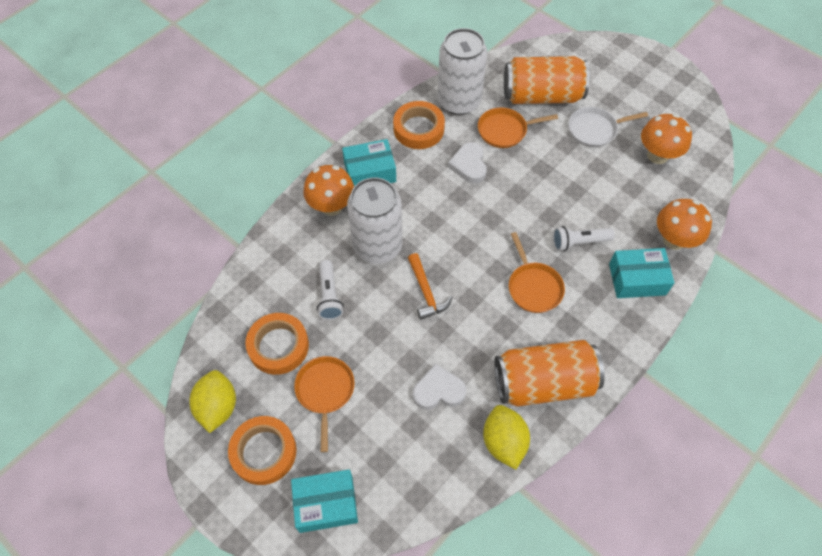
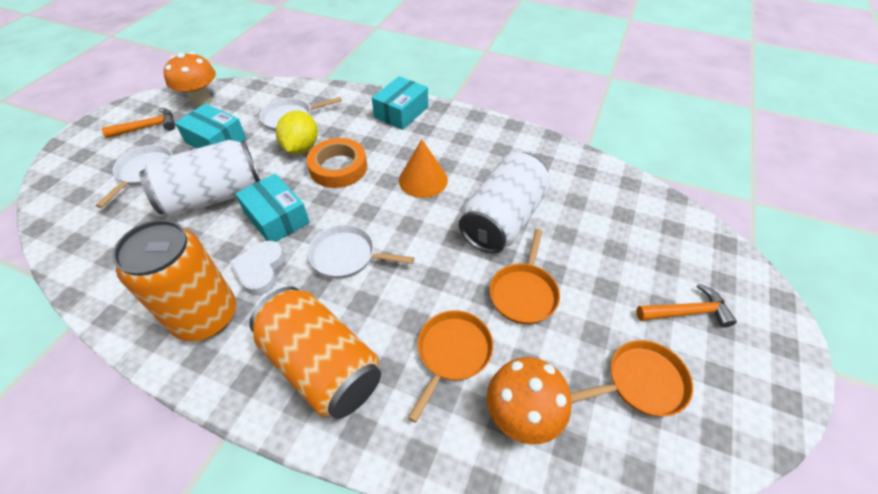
orange cone: 0 -> 1
orange hammer: 1 -> 2
orange mushroom: 3 -> 2
orange tape: 3 -> 1
white flashlight: 2 -> 0
white heart: 2 -> 1
white pan: 1 -> 3
yellow lemon: 2 -> 1

